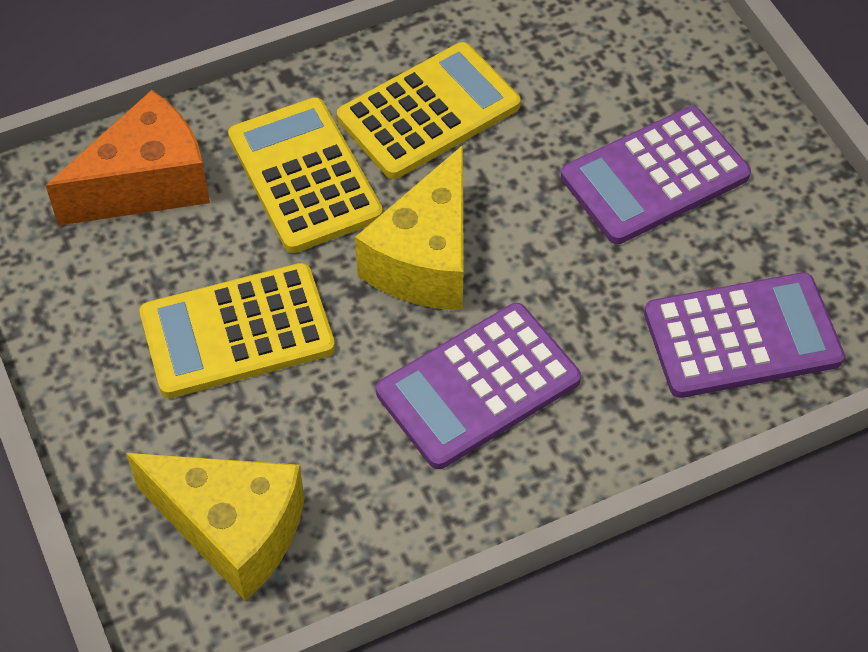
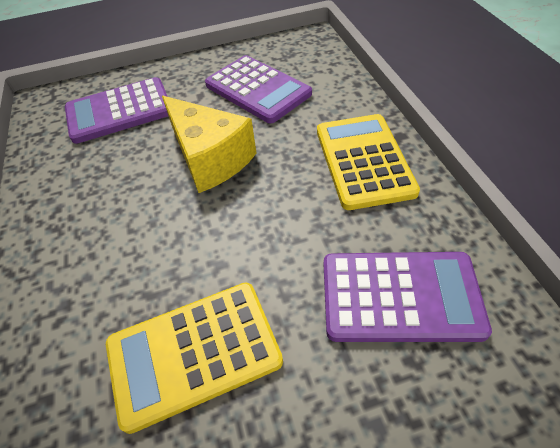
orange cheese: 1 -> 0
yellow calculator: 3 -> 2
yellow cheese: 2 -> 1

